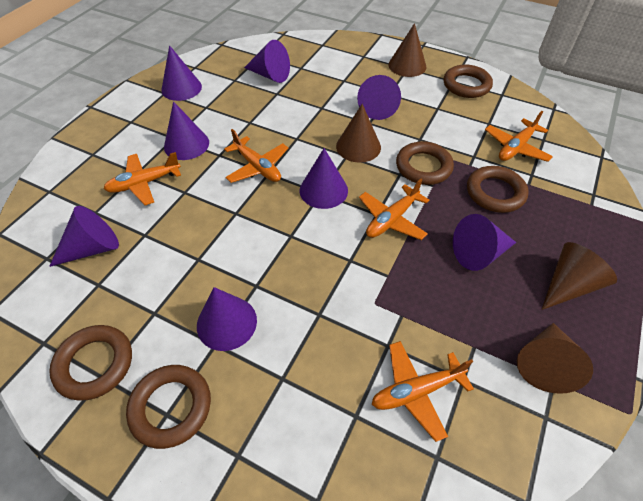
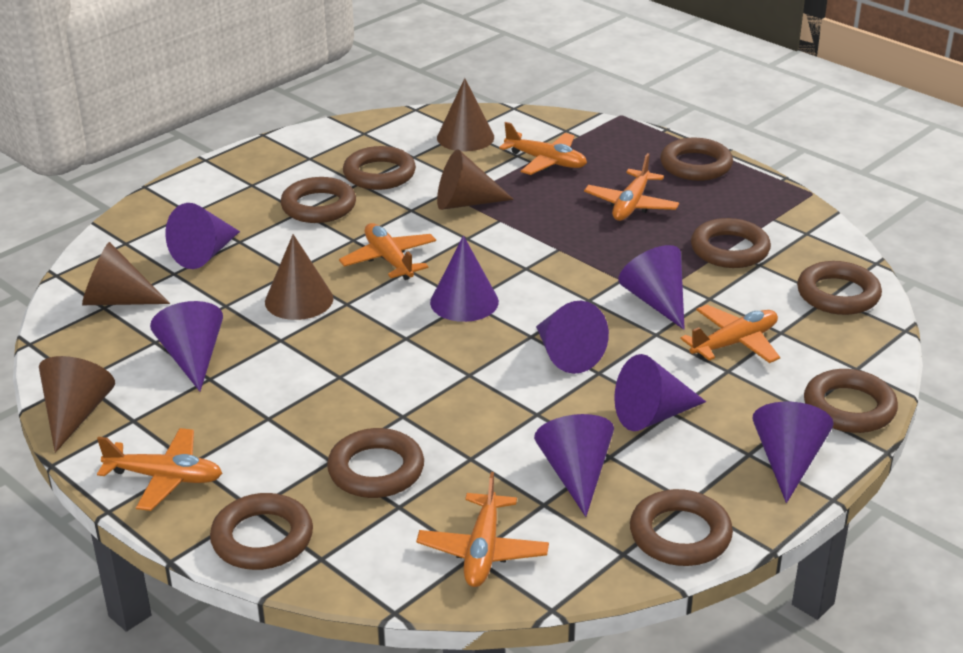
brown cone: 4 -> 5
brown ring: 5 -> 9
orange plane: 5 -> 6

